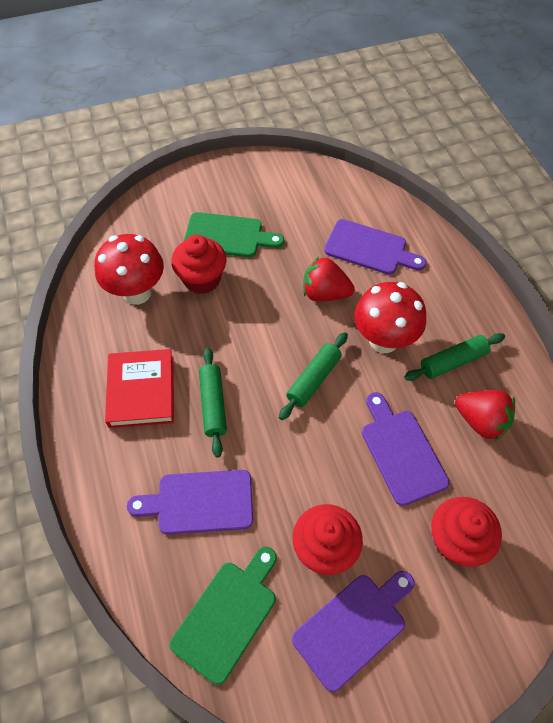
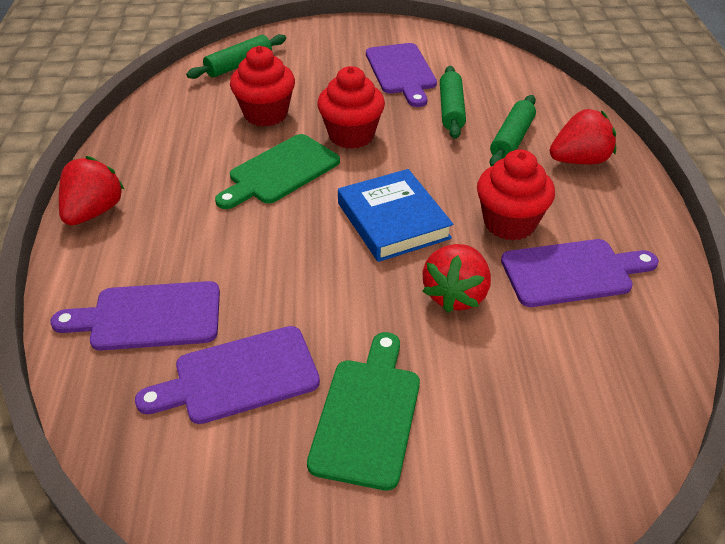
blue book: 0 -> 1
red book: 1 -> 0
red mushroom: 2 -> 0
red strawberry: 2 -> 3

